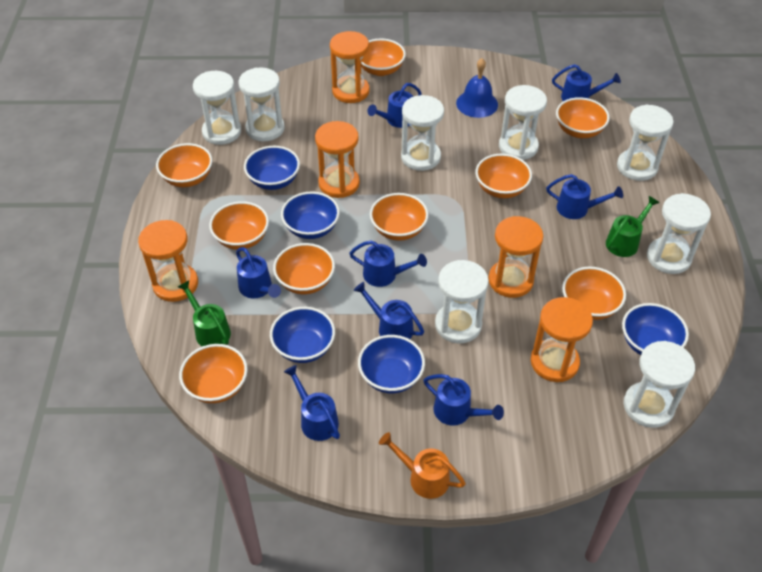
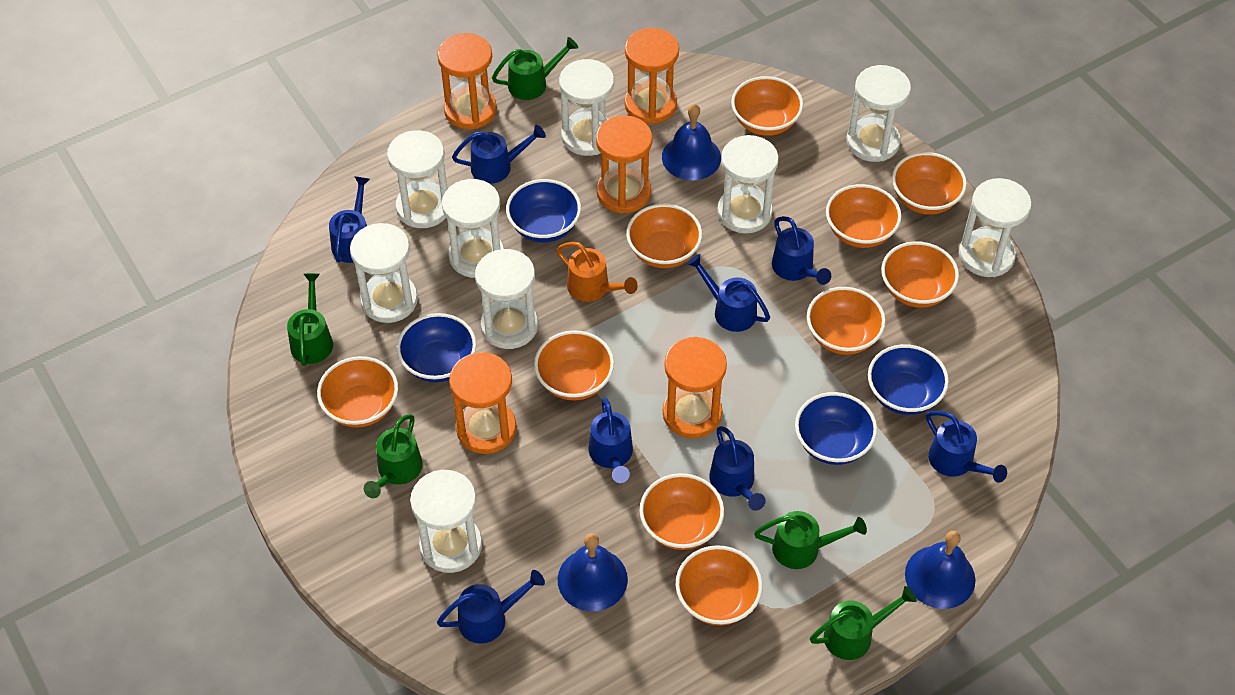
blue bell: 1 -> 3
blue bowl: 5 -> 4
green watering can: 2 -> 5
orange bowl: 9 -> 10
white hourglass: 8 -> 9

